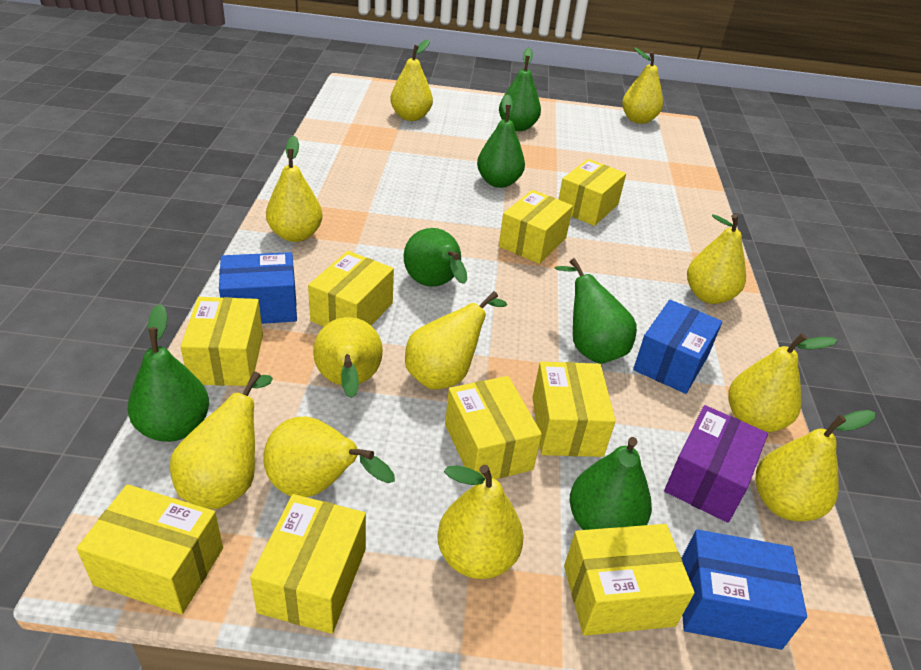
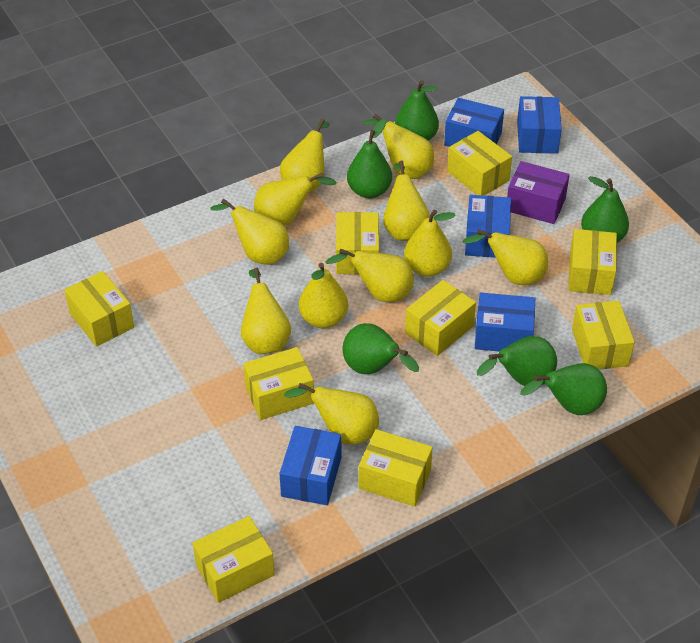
blue box: 3 -> 5

